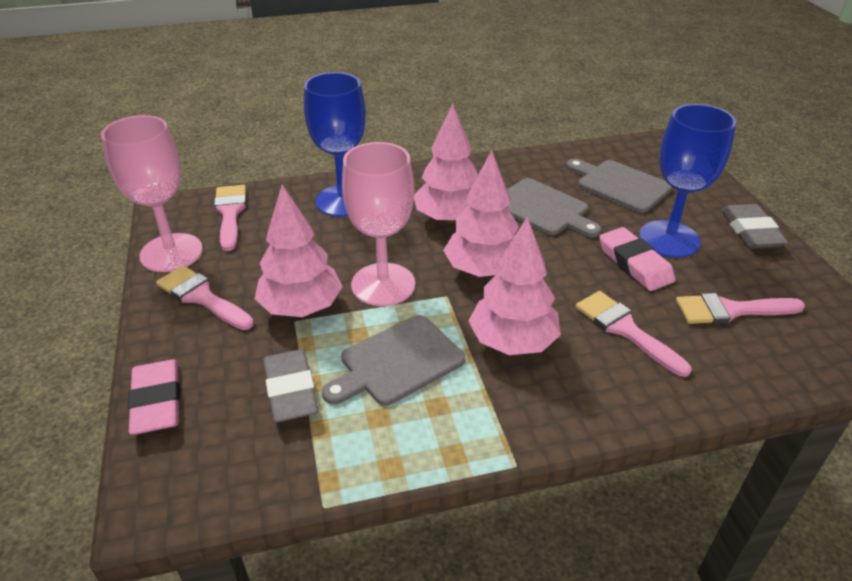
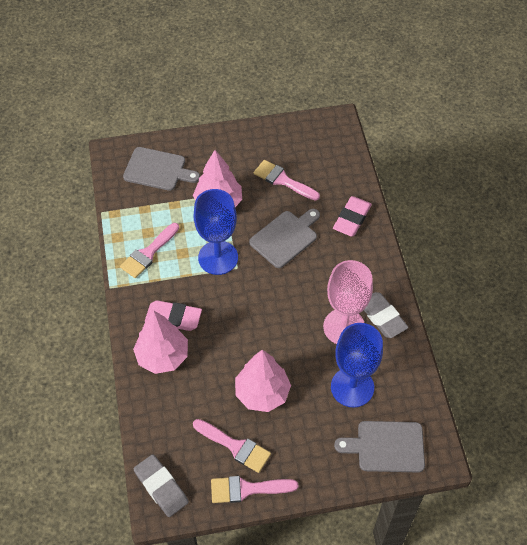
pink goblet: 2 -> 1
pink tree: 4 -> 3

